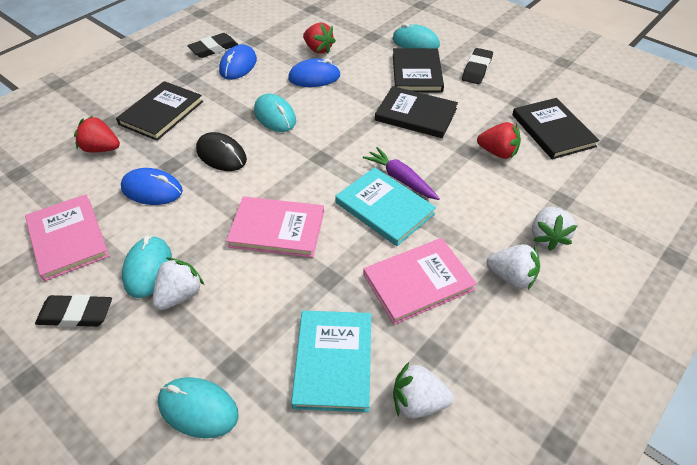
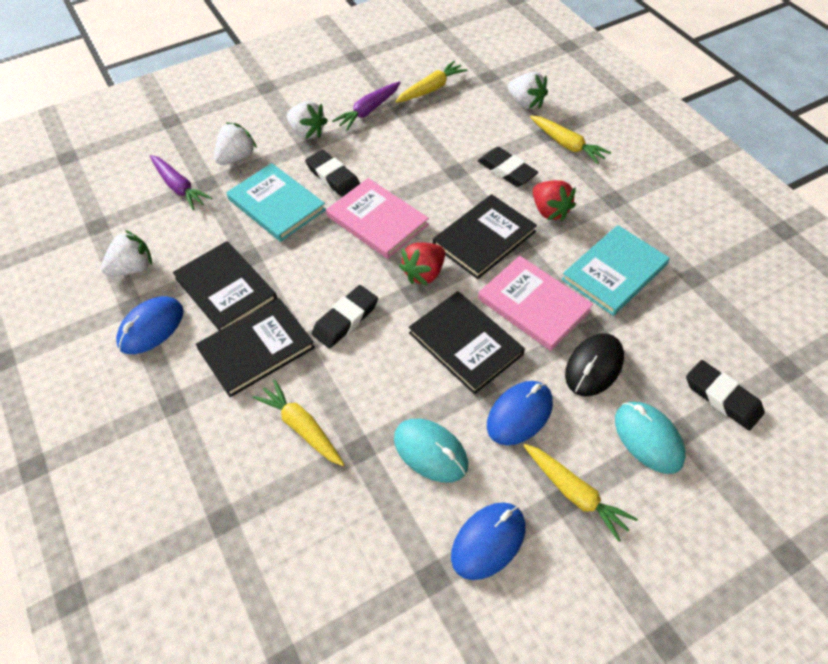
black eraser: 3 -> 4
pink book: 3 -> 2
purple carrot: 1 -> 2
red strawberry: 3 -> 2
turquoise mouse: 4 -> 2
yellow carrot: 0 -> 4

